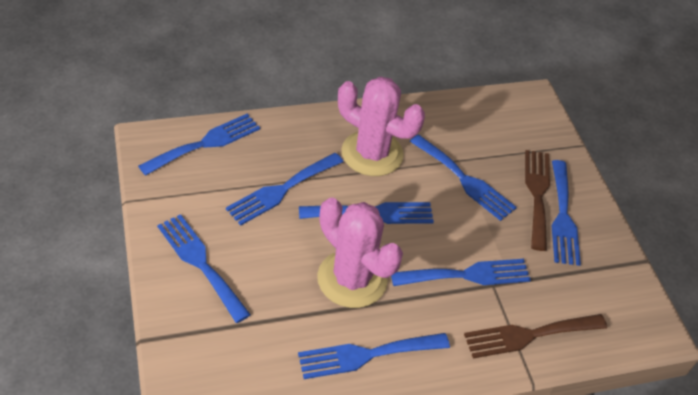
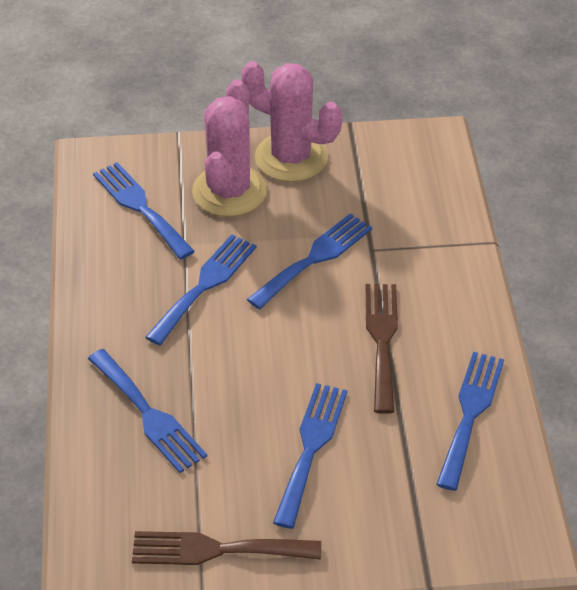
blue fork: 8 -> 6

